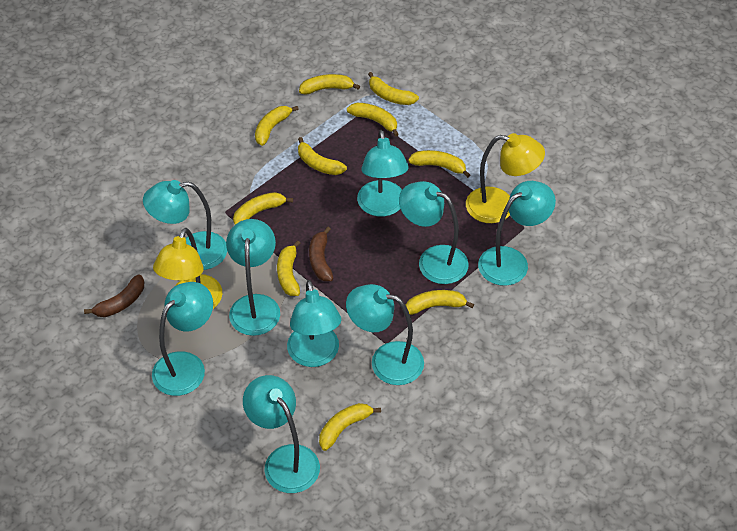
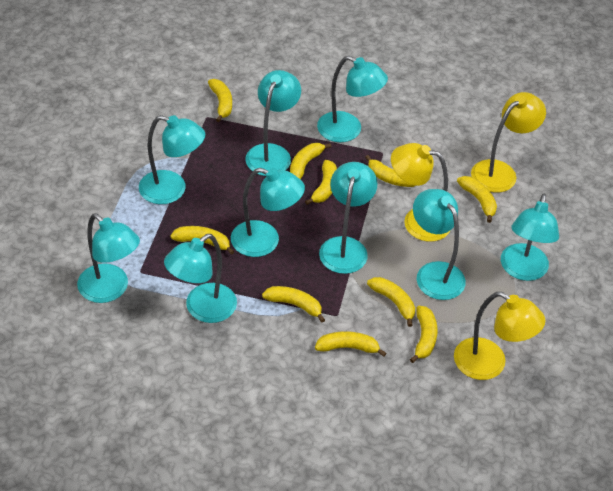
brown banana: 2 -> 0
yellow lamp: 2 -> 3

